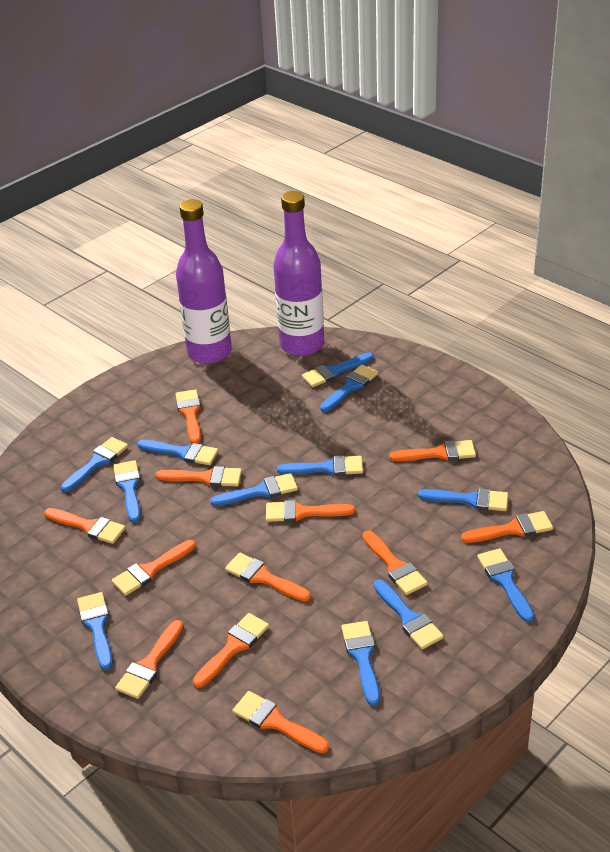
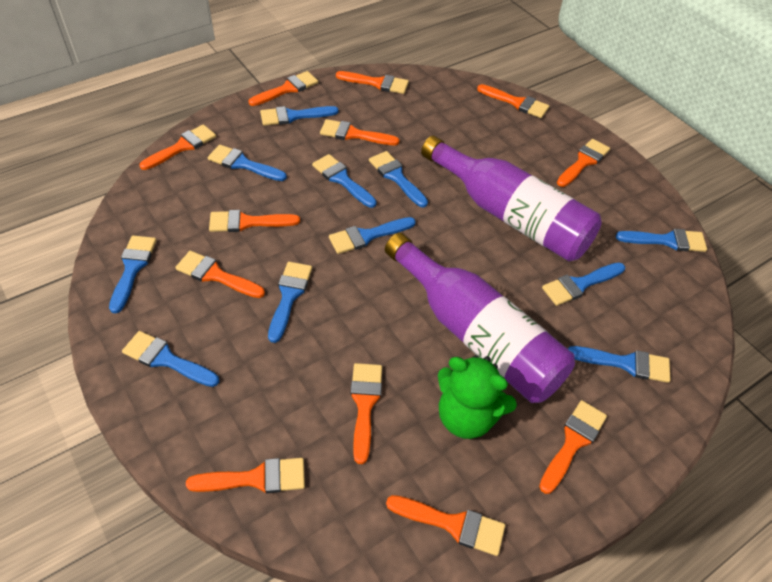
blue brush: 12 -> 11
green teddy bear: 0 -> 1

